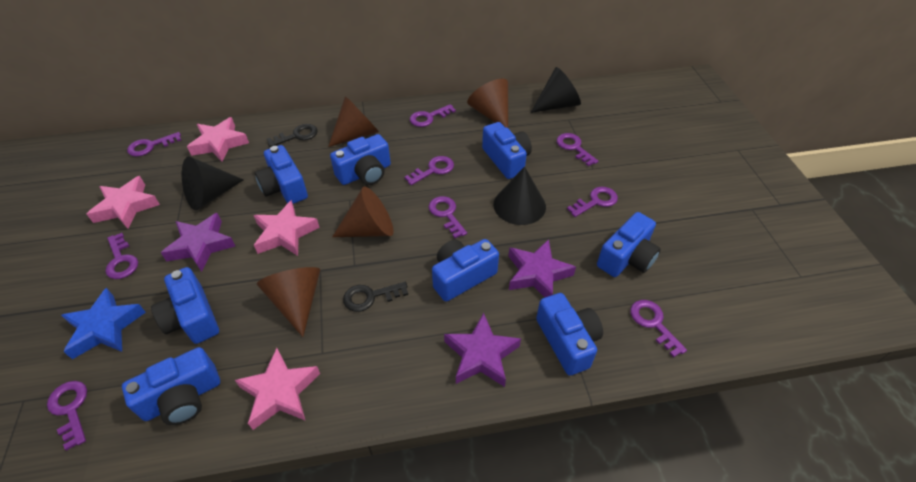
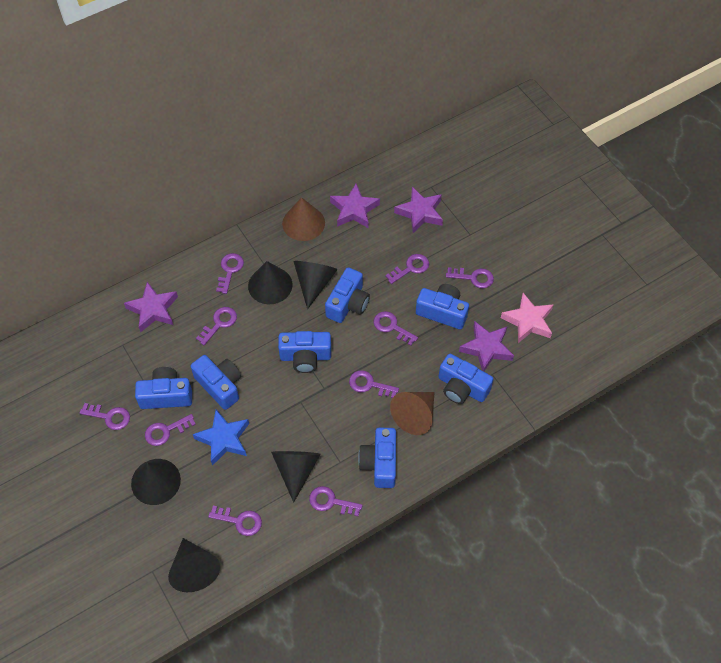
black cone: 3 -> 5
black key: 2 -> 0
blue camera: 8 -> 7
brown cone: 4 -> 2
pink star: 4 -> 1
purple key: 9 -> 10
purple star: 3 -> 4

